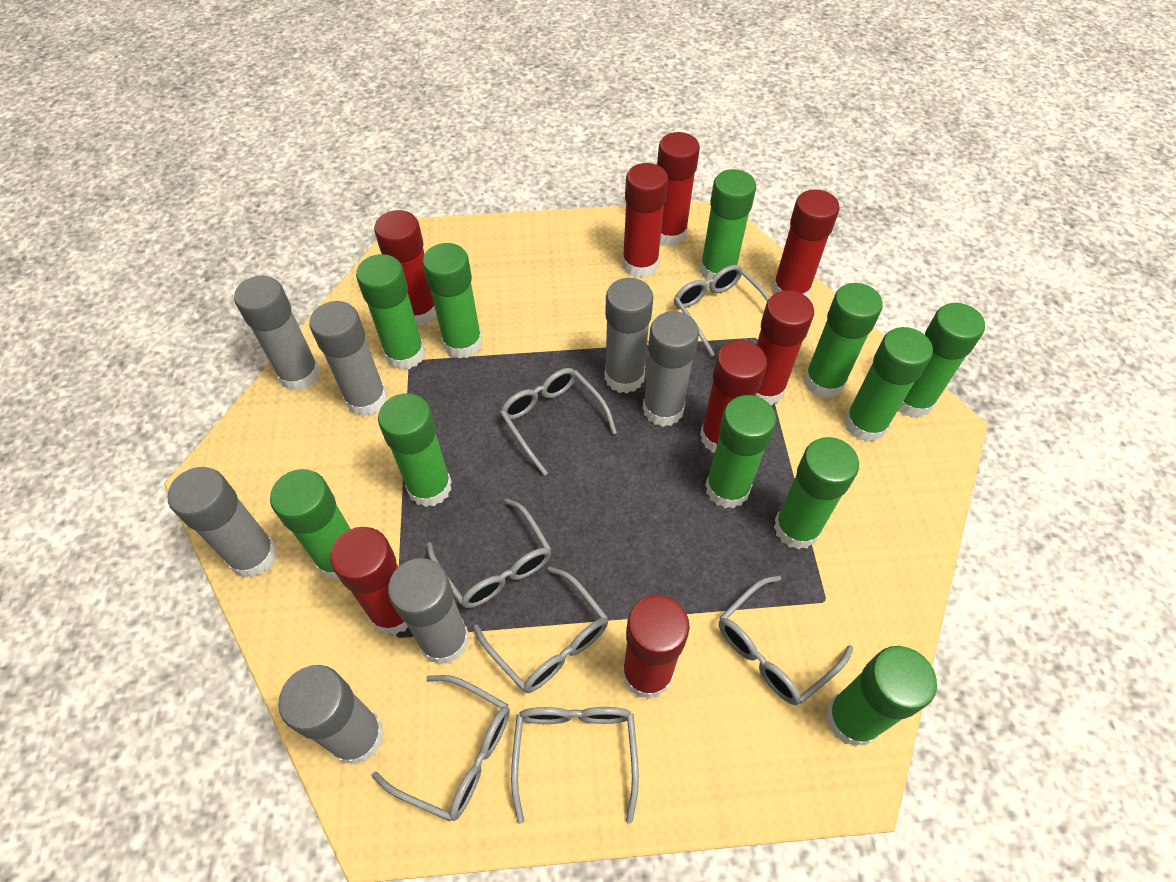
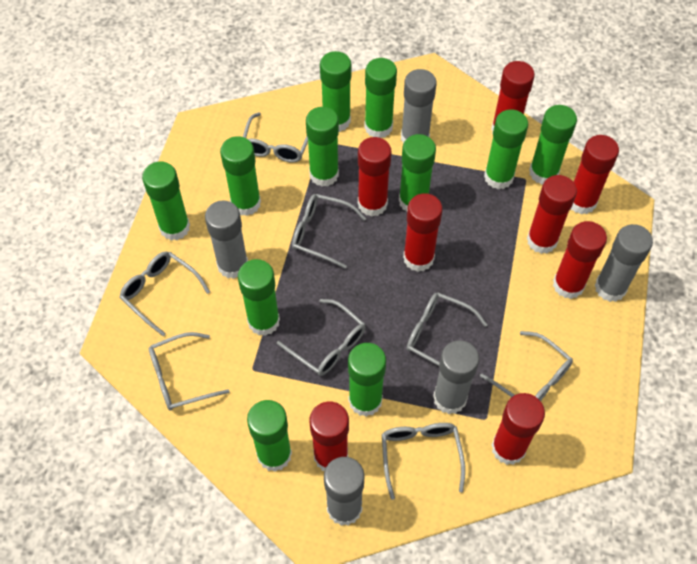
grey glasses: 7 -> 8
grey glue stick: 7 -> 5

